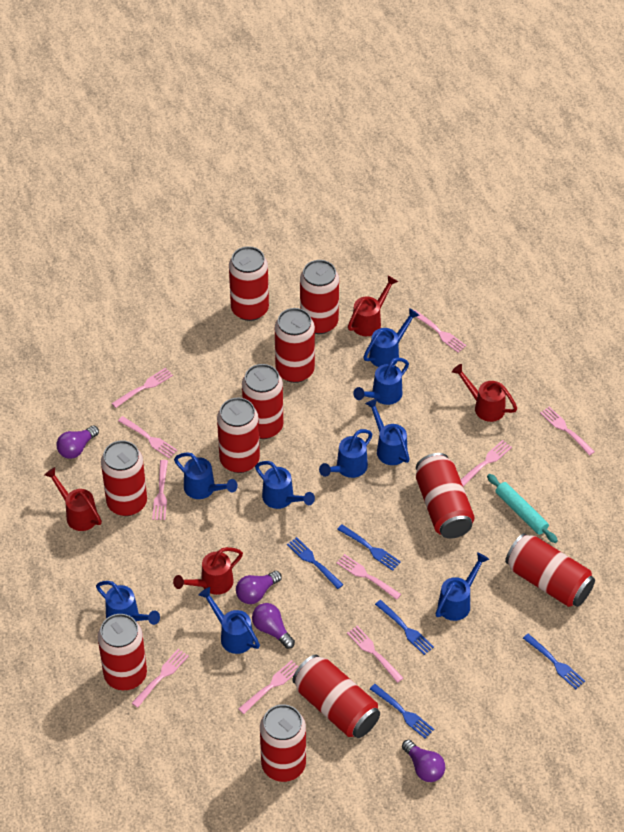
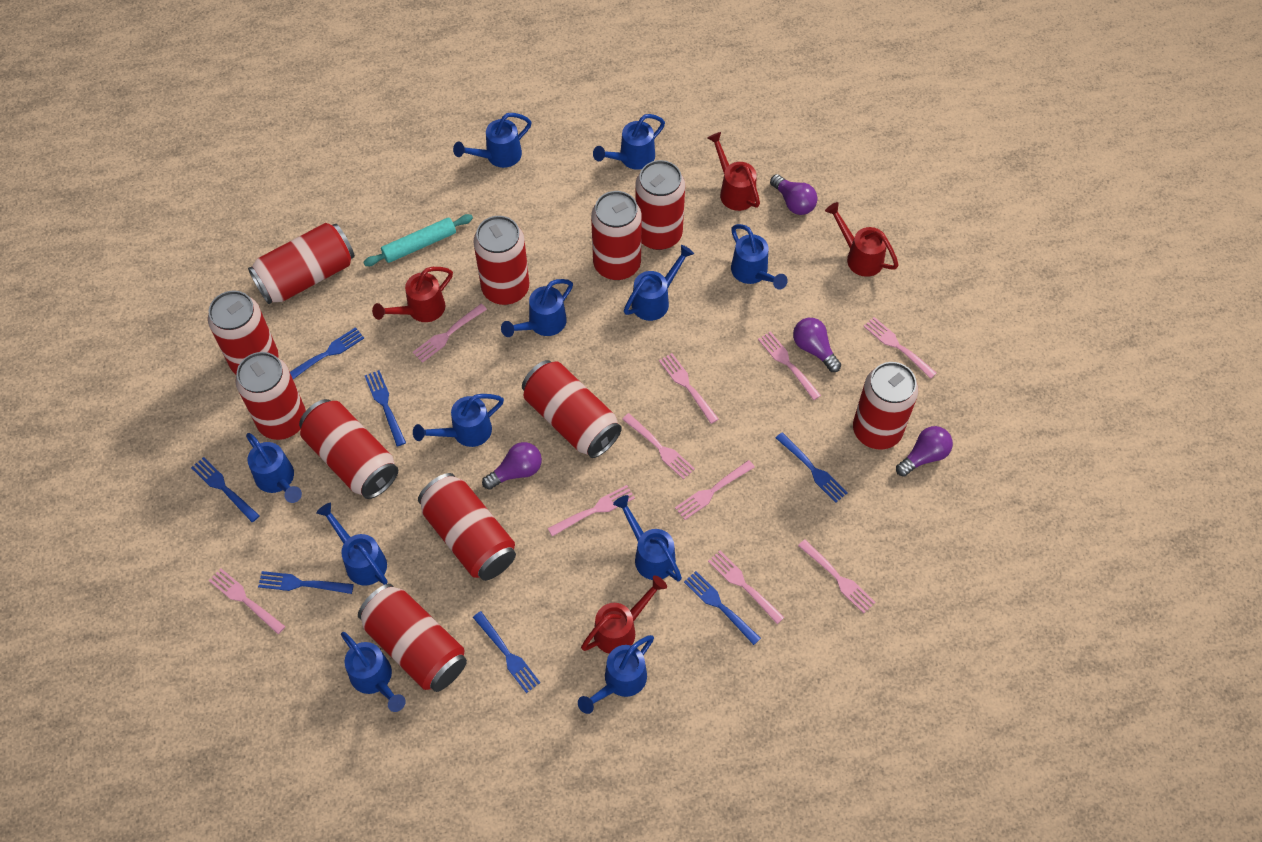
blue fork: 5 -> 7
blue watering can: 9 -> 11

